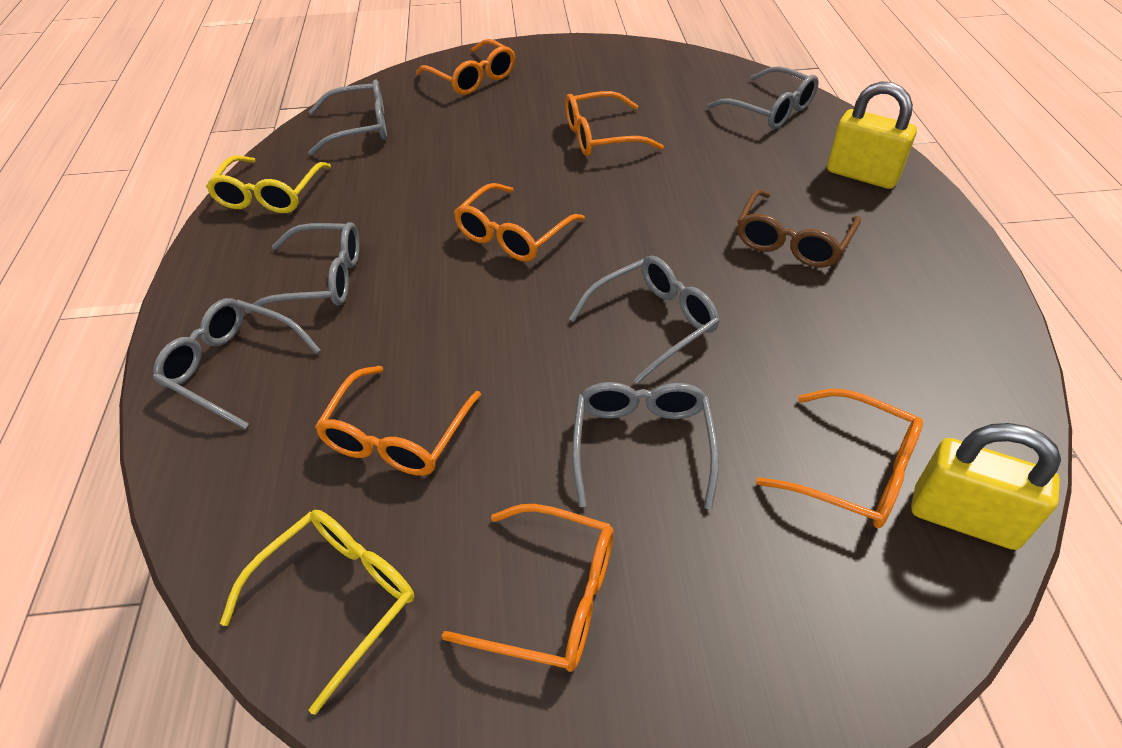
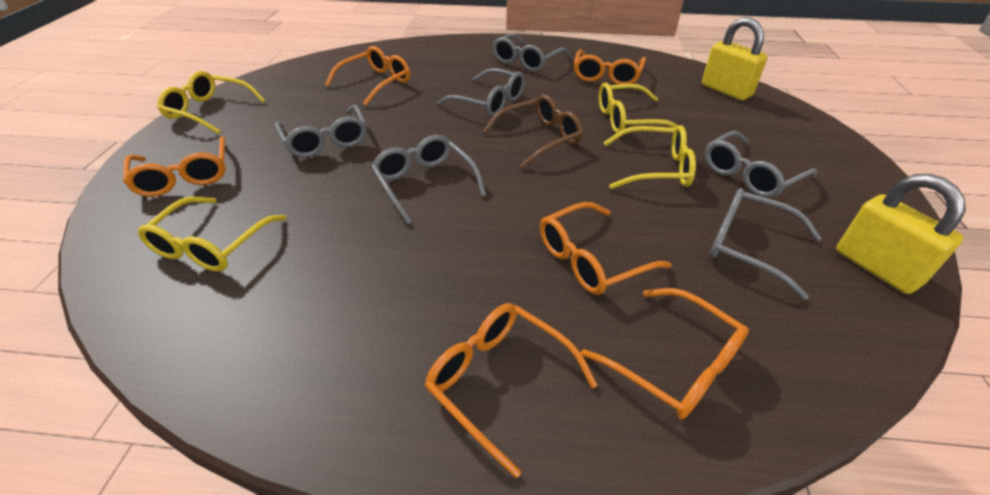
yellow glasses: 2 -> 4

